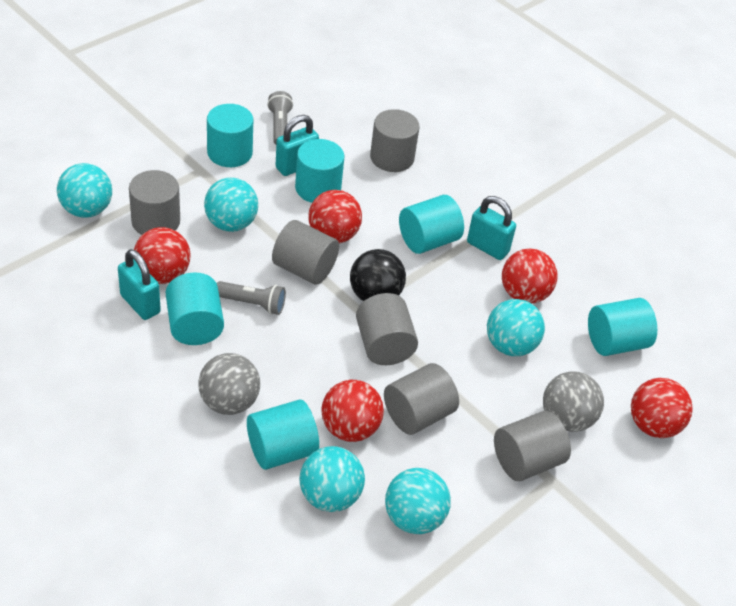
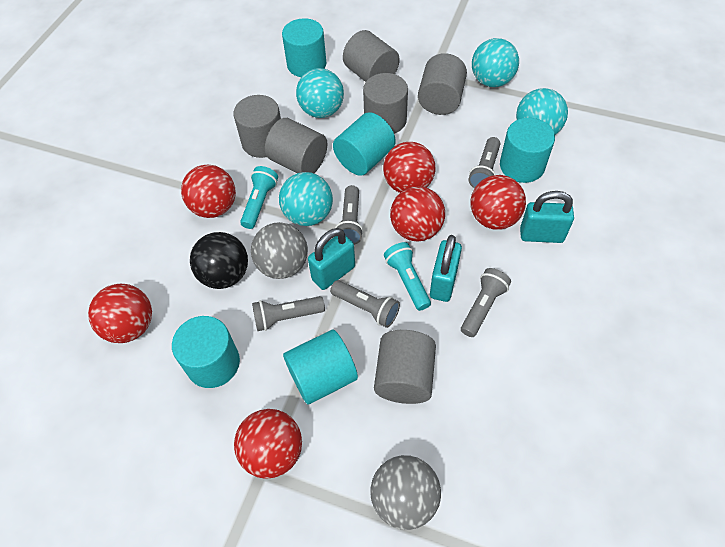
grey flashlight: 2 -> 5
red ball: 5 -> 6
turquoise ball: 5 -> 4
turquoise cylinder: 6 -> 5
turquoise flashlight: 0 -> 2

